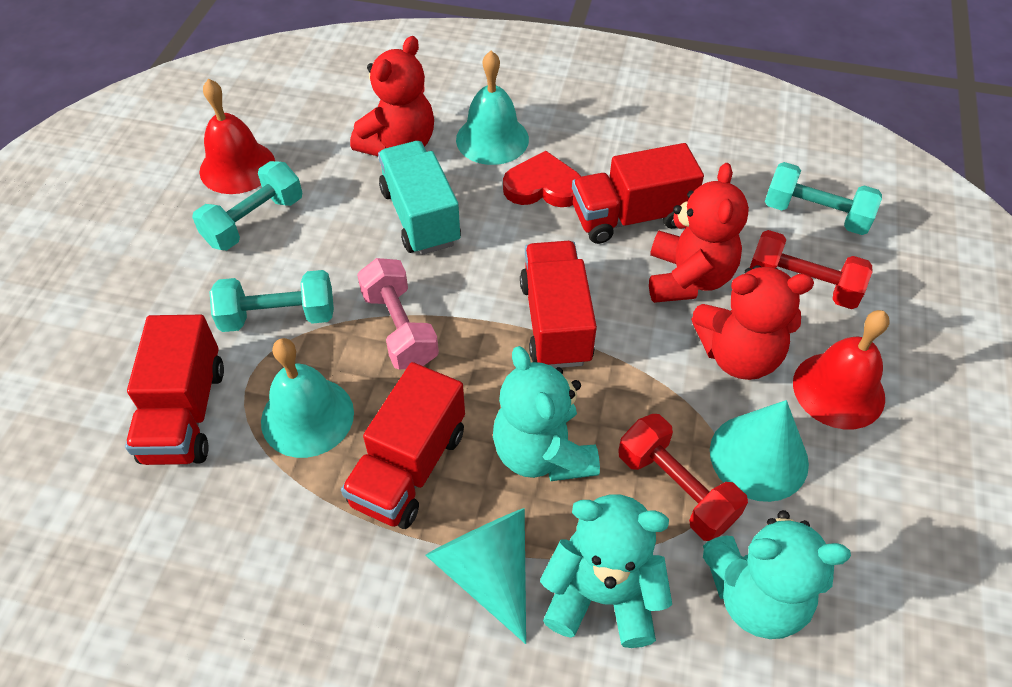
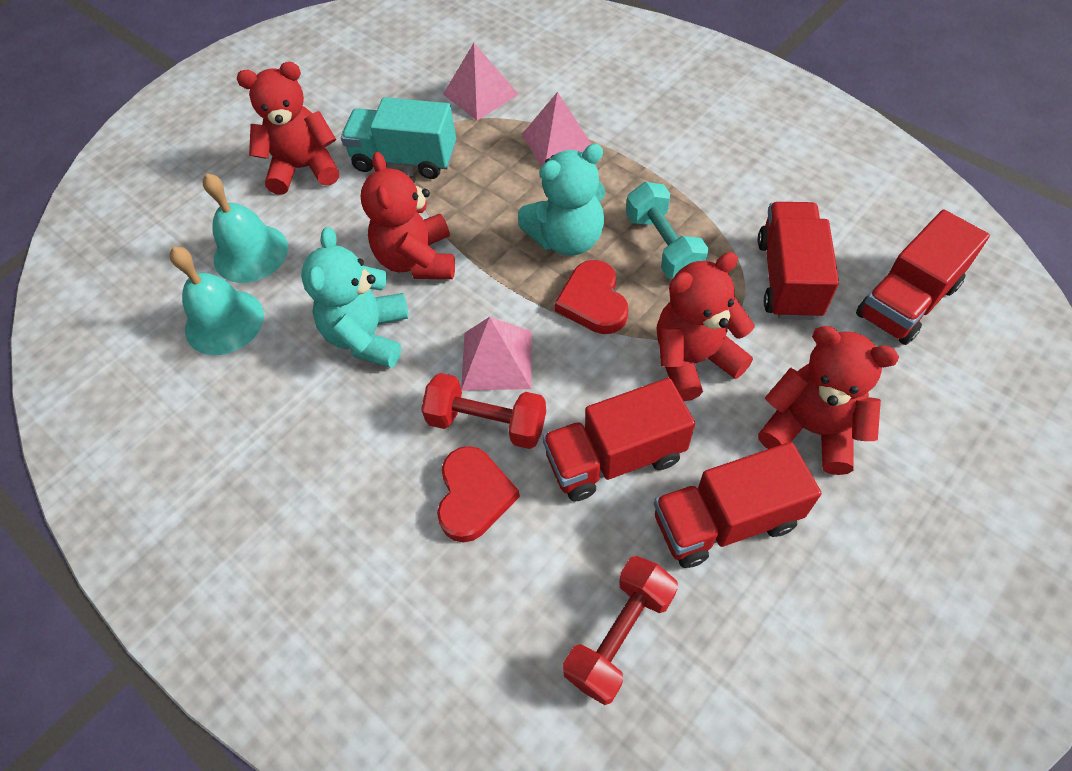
pink dumbbell: 1 -> 0
pink pyramid: 0 -> 3
red bell: 2 -> 0
red heart: 1 -> 2
red teddy bear: 3 -> 4
turquoise cone: 2 -> 0
turquoise dumbbell: 3 -> 1
turquoise teddy bear: 3 -> 2

